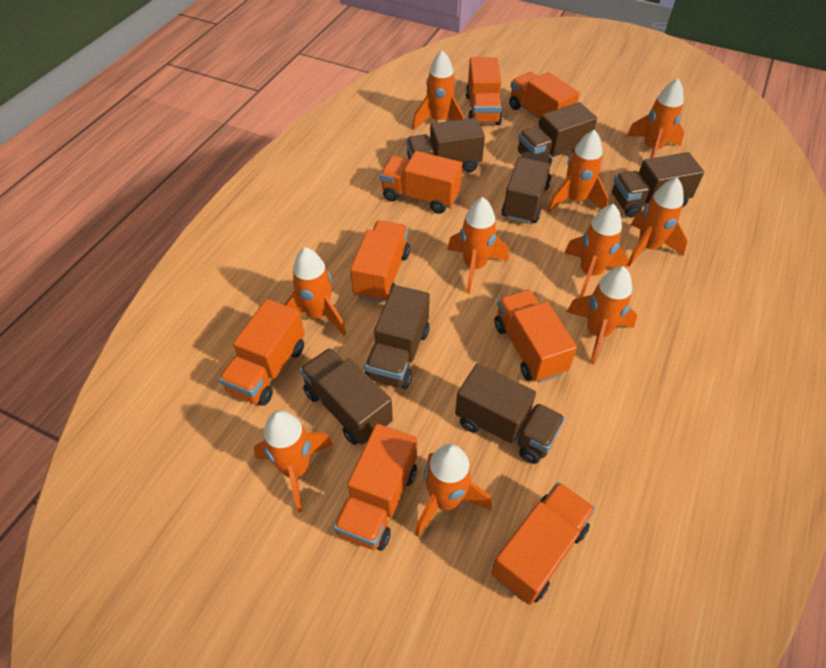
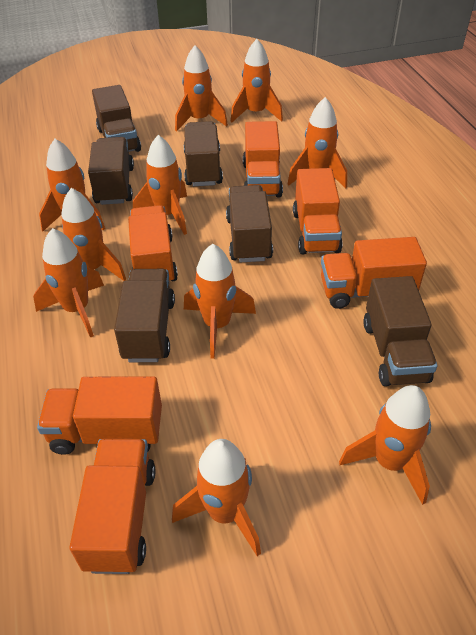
brown truck: 7 -> 6
orange truck: 8 -> 6

